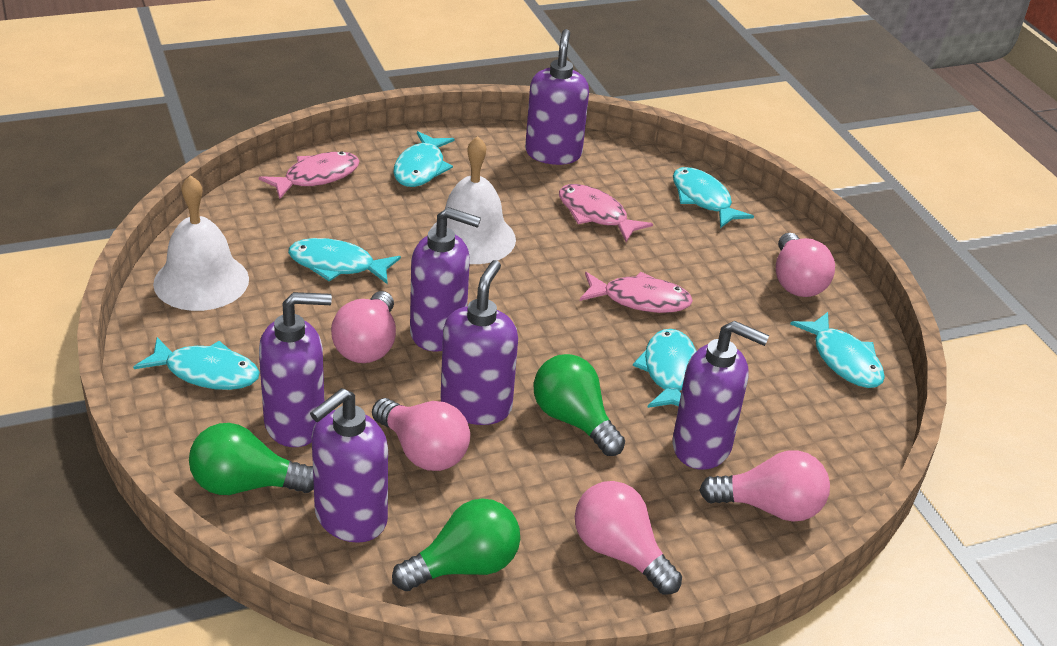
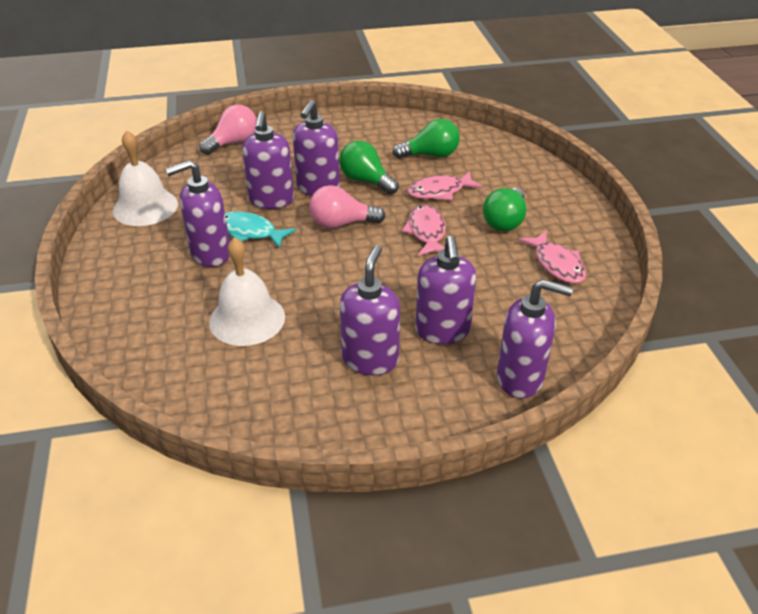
pink light bulb: 5 -> 2
turquoise fish: 6 -> 1

